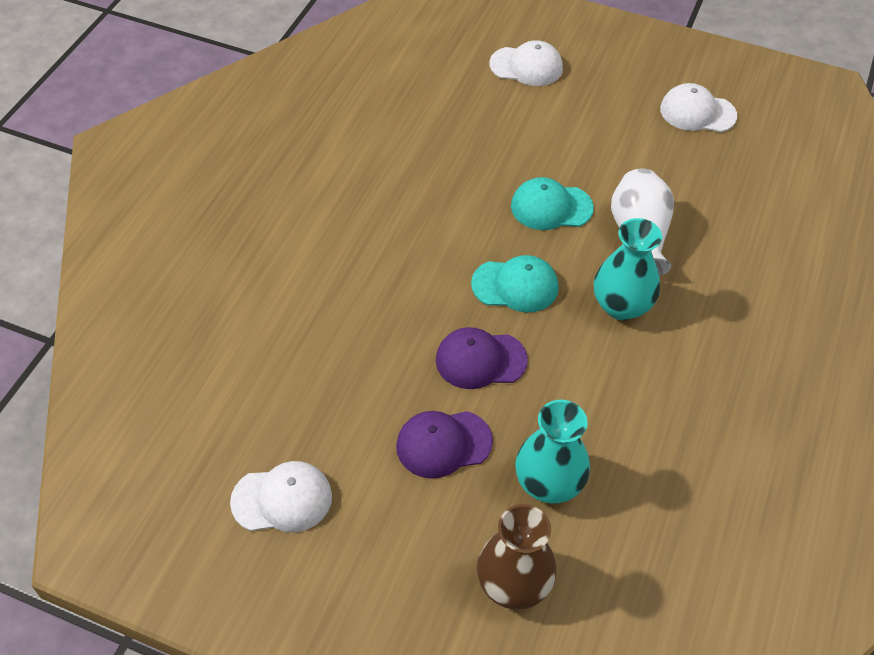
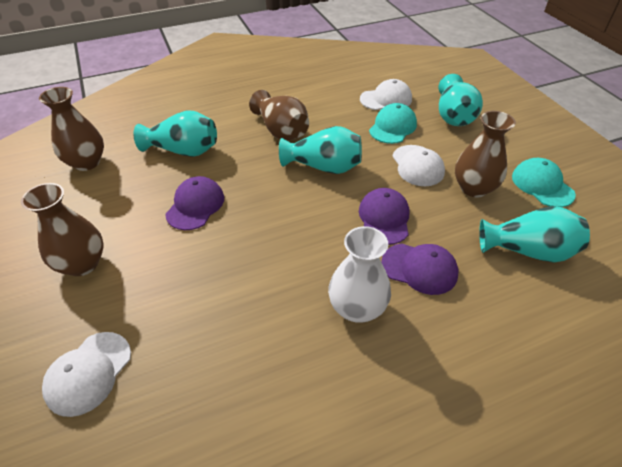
brown vase: 1 -> 4
purple cap: 2 -> 3
turquoise vase: 2 -> 4

